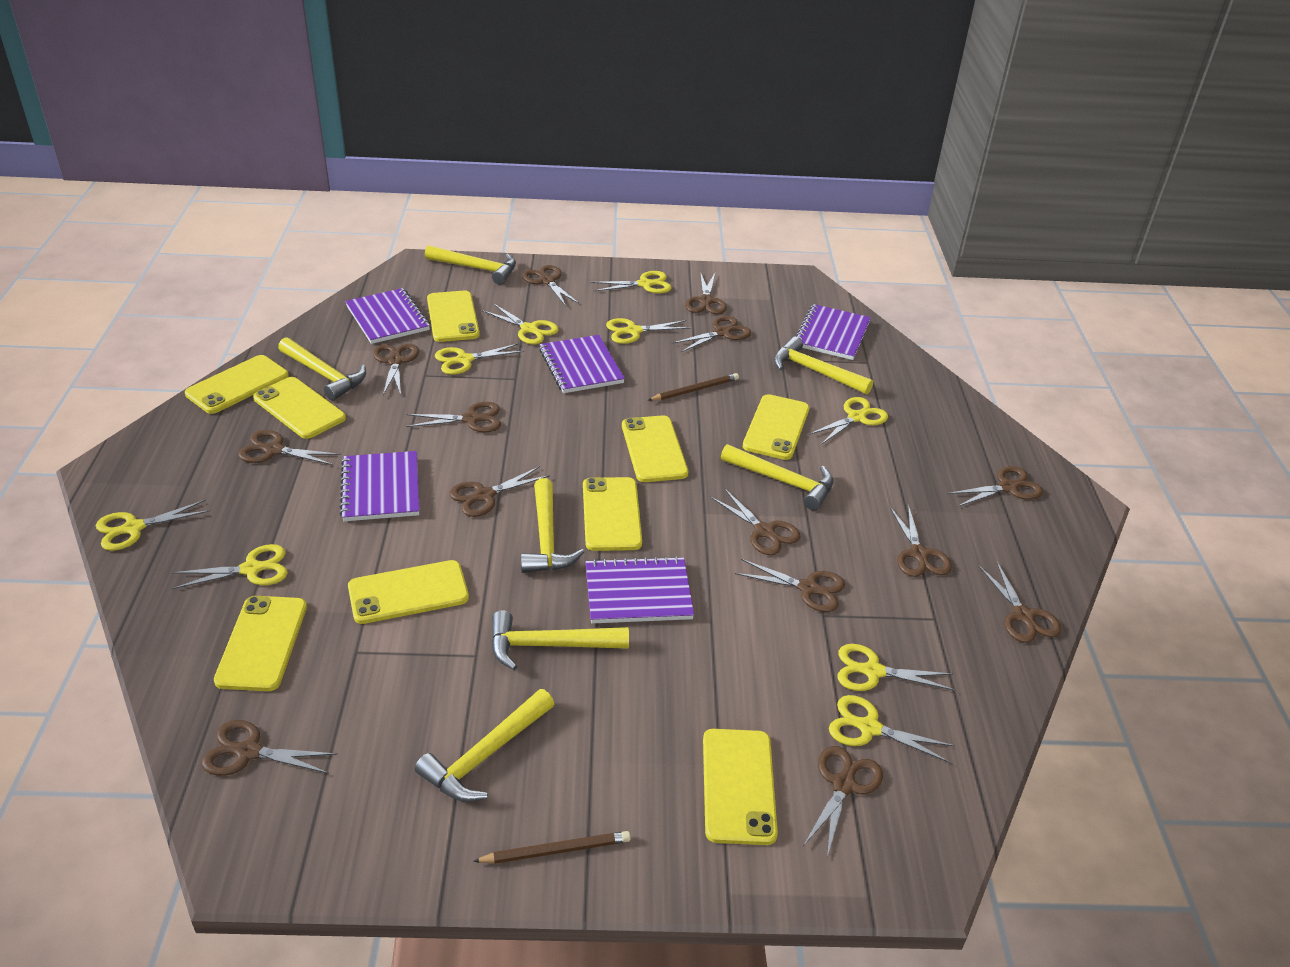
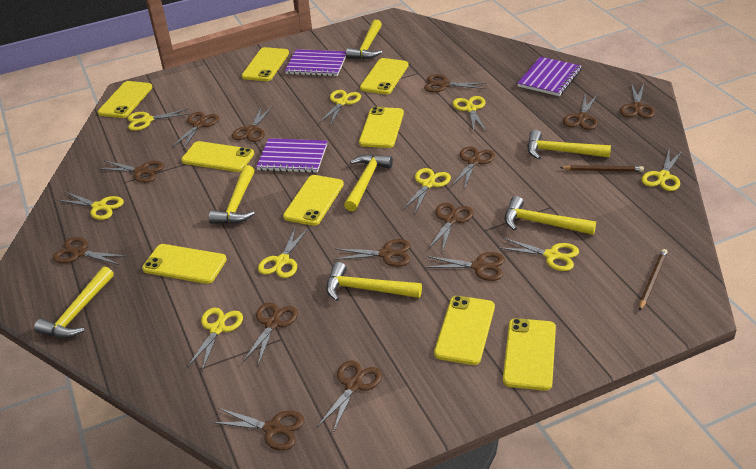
purple notebook: 5 -> 3

